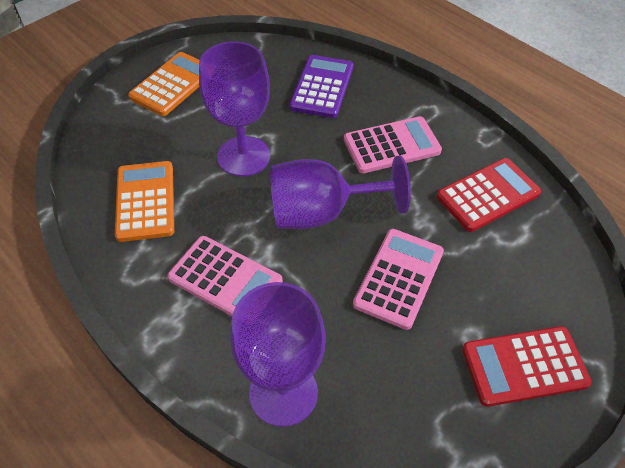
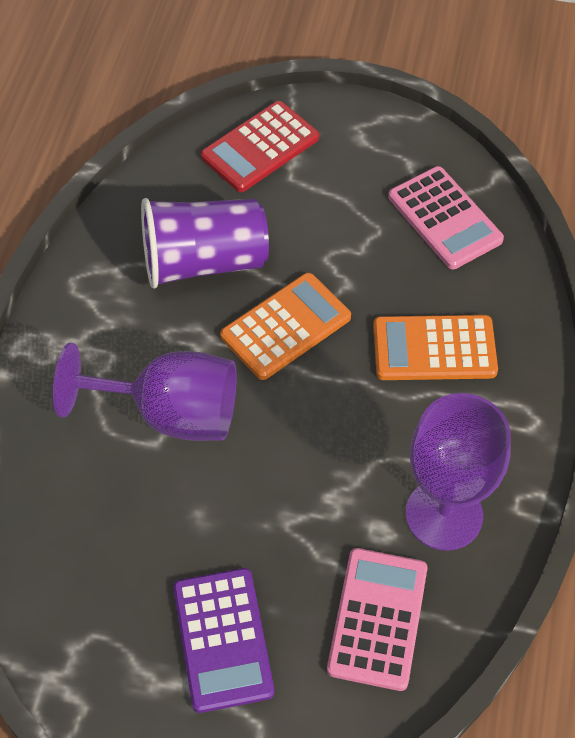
pink calculator: 3 -> 2
purple cup: 0 -> 1
purple goblet: 3 -> 2
red calculator: 2 -> 1

